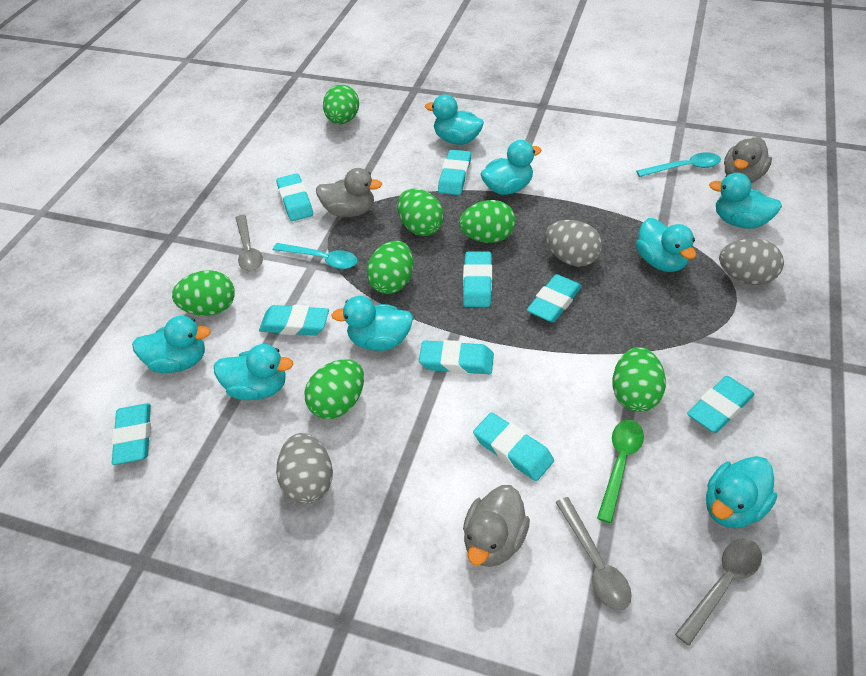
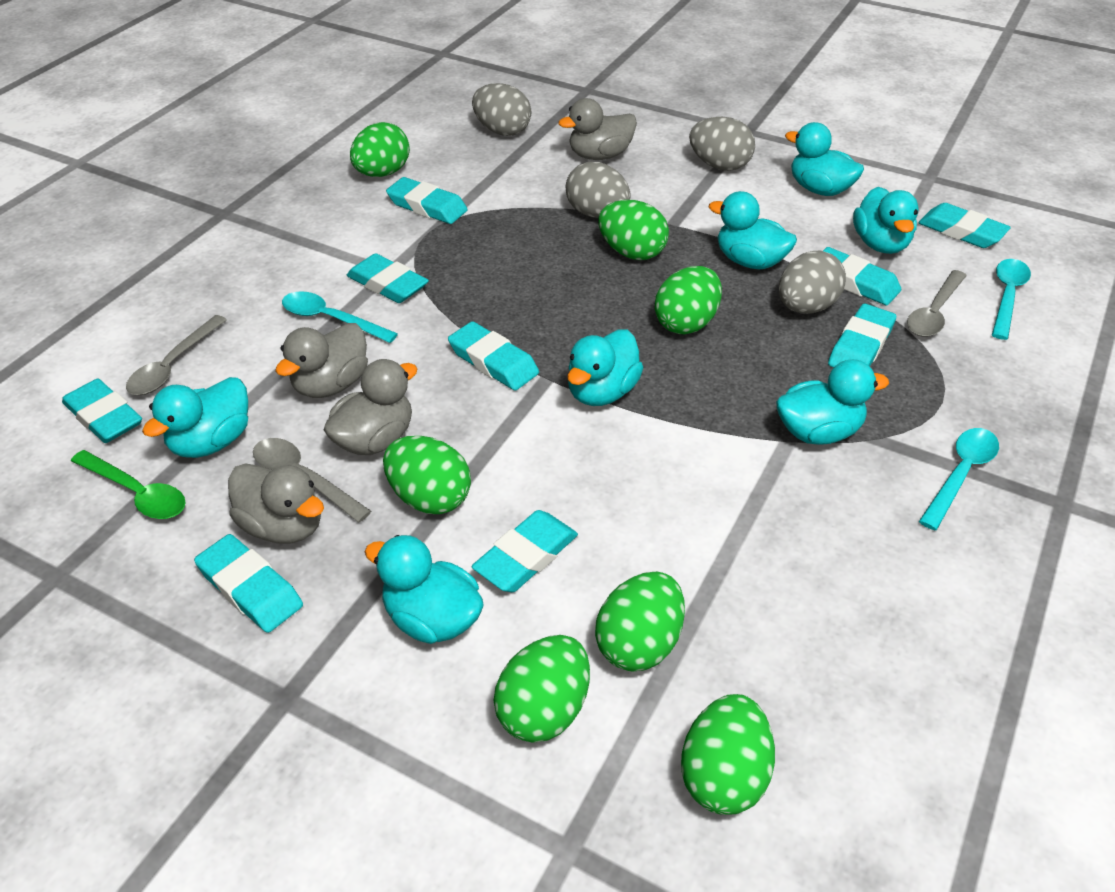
grey duck: 3 -> 4
grey egg: 3 -> 4
turquoise duck: 8 -> 7
turquoise spoon: 2 -> 3

